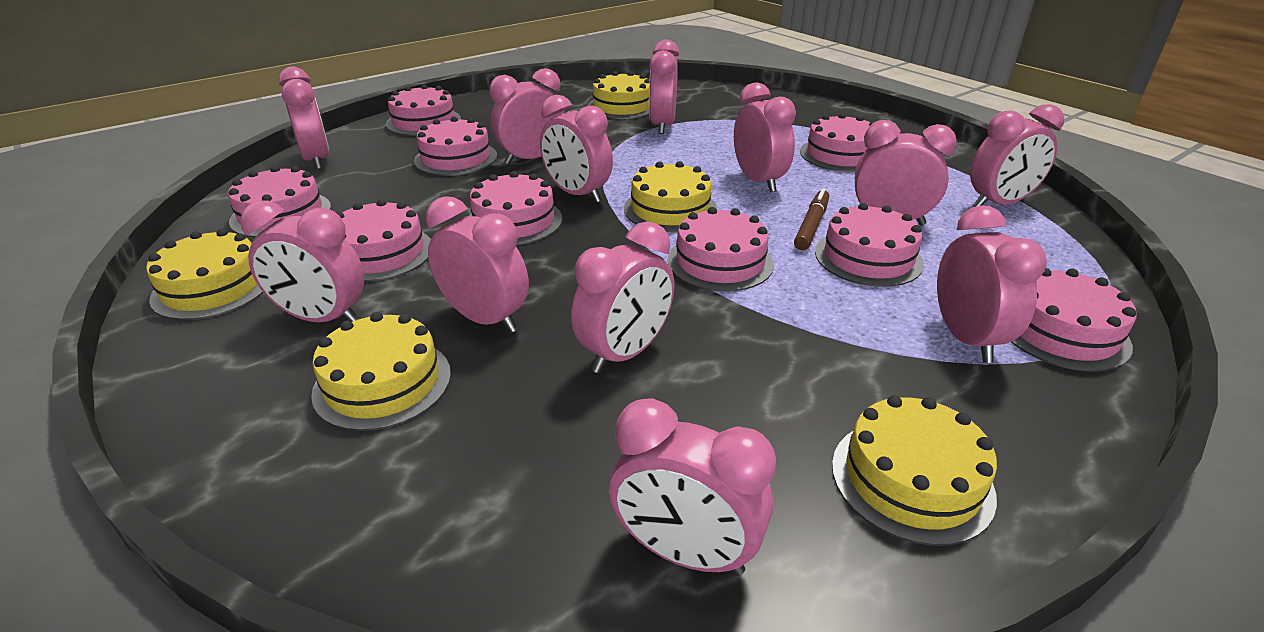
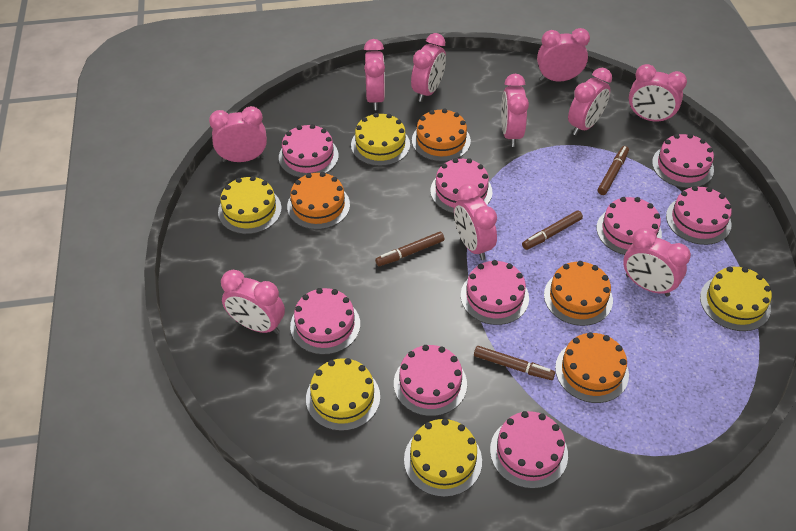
brown marker: 1 -> 4
orange cake: 0 -> 4
pink clock: 12 -> 10

